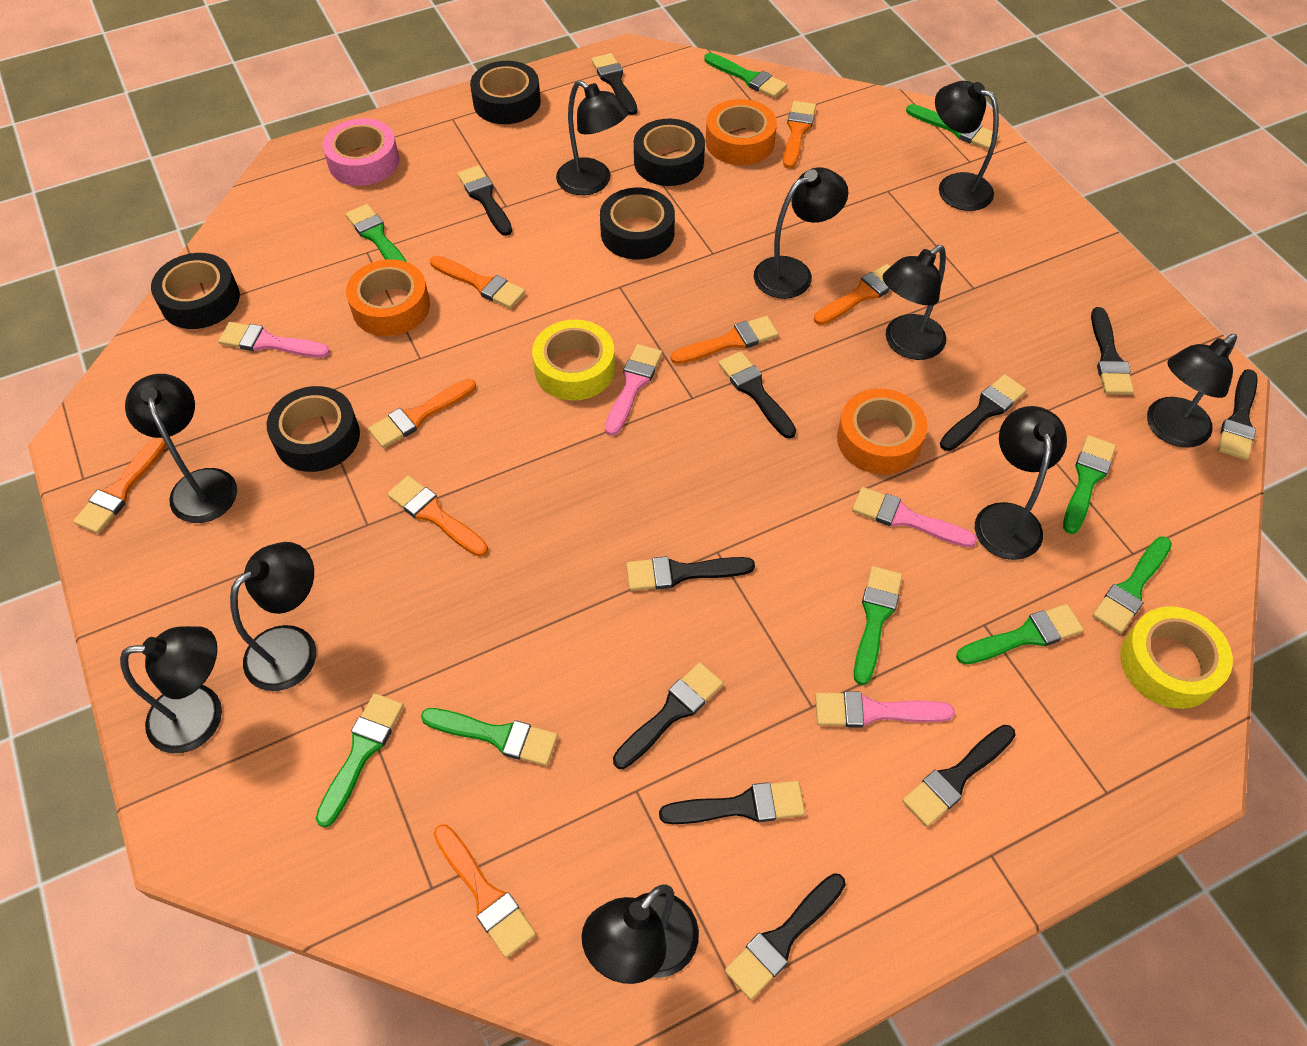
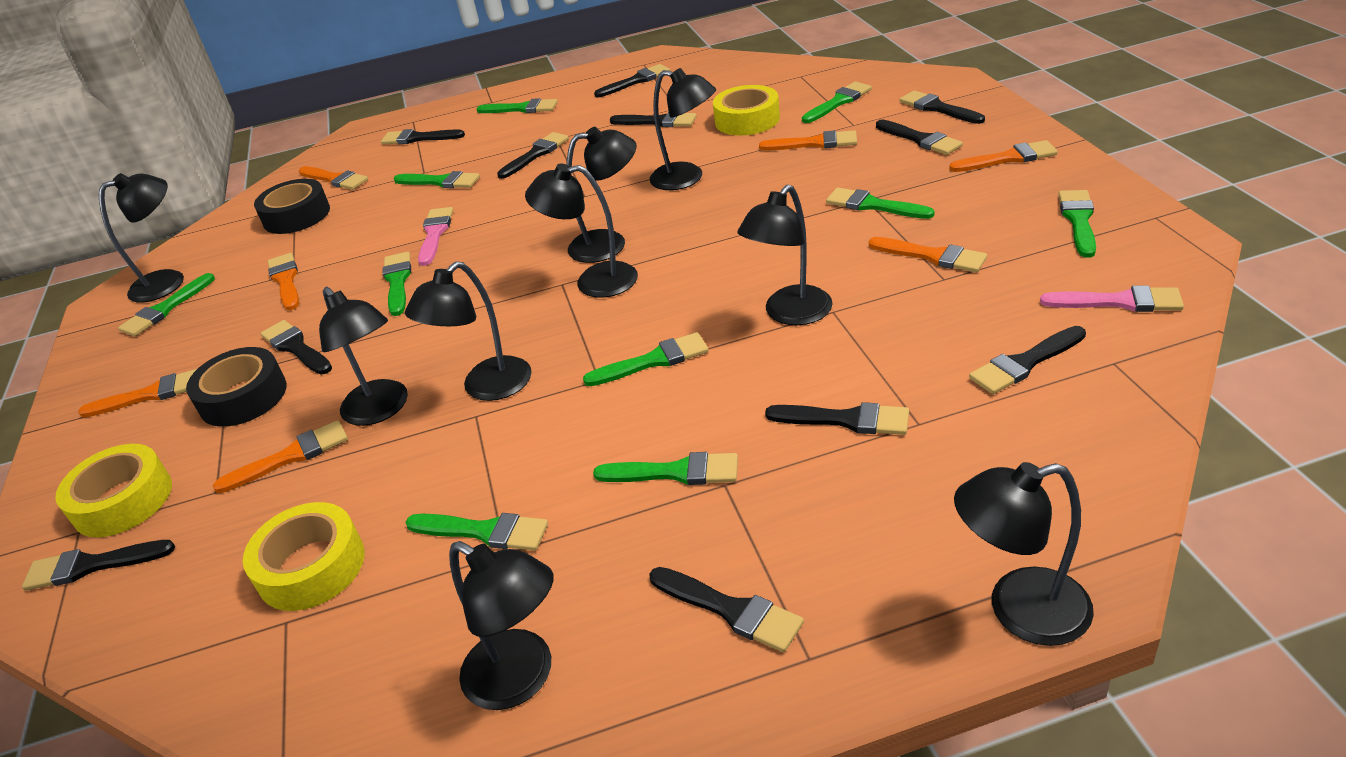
black lamp: 10 -> 9
black tape: 5 -> 2
green brush: 9 -> 10
orange brush: 8 -> 7
orange tape: 3 -> 0
pink brush: 4 -> 2
pink tape: 1 -> 0
yellow tape: 2 -> 3

